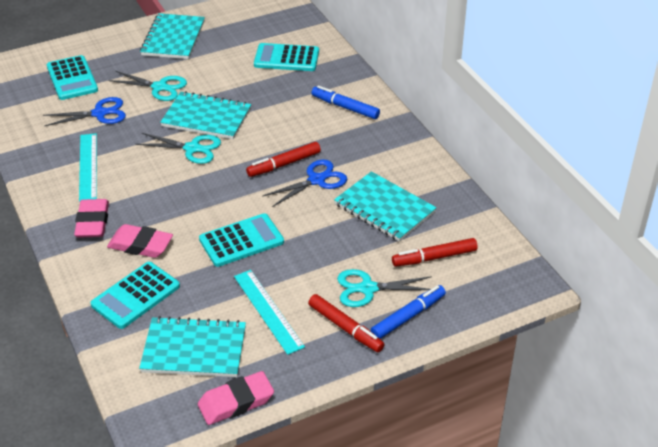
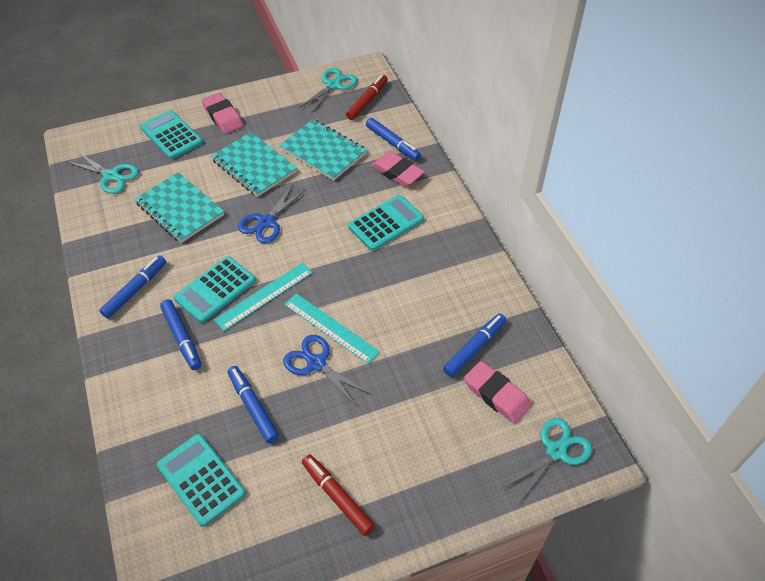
blue marker: 2 -> 5
red marker: 3 -> 2
turquoise notebook: 4 -> 3

